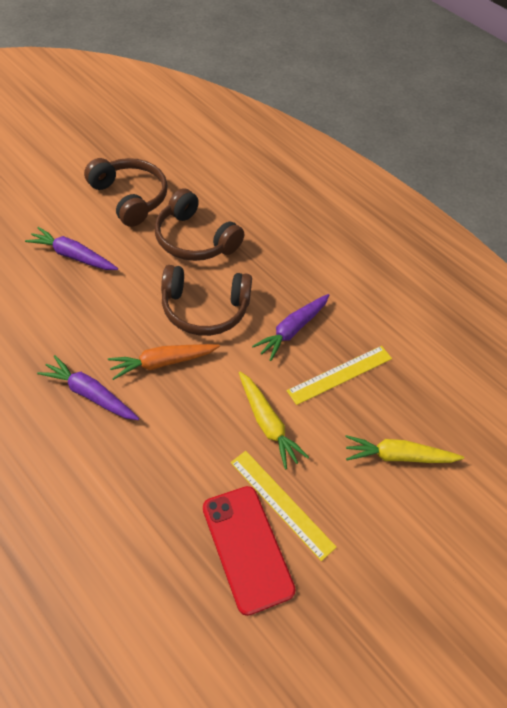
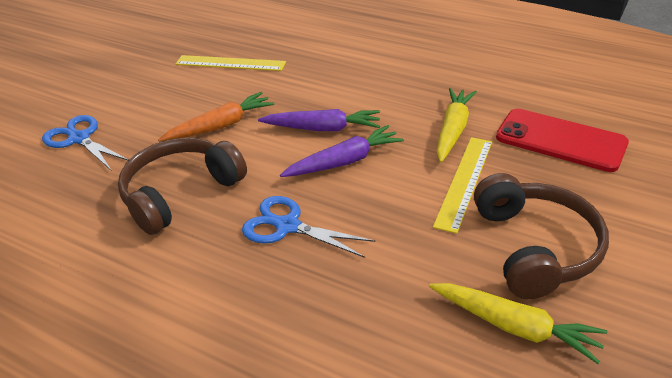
blue scissors: 0 -> 2
brown headphones: 3 -> 2
purple carrot: 3 -> 2

